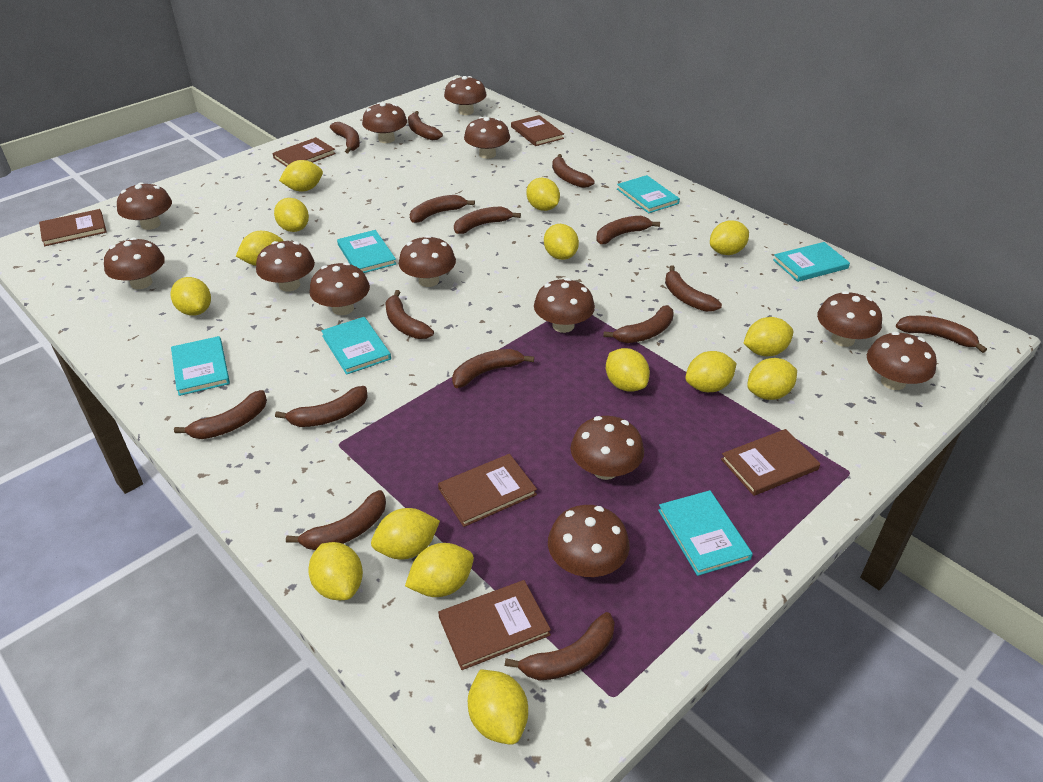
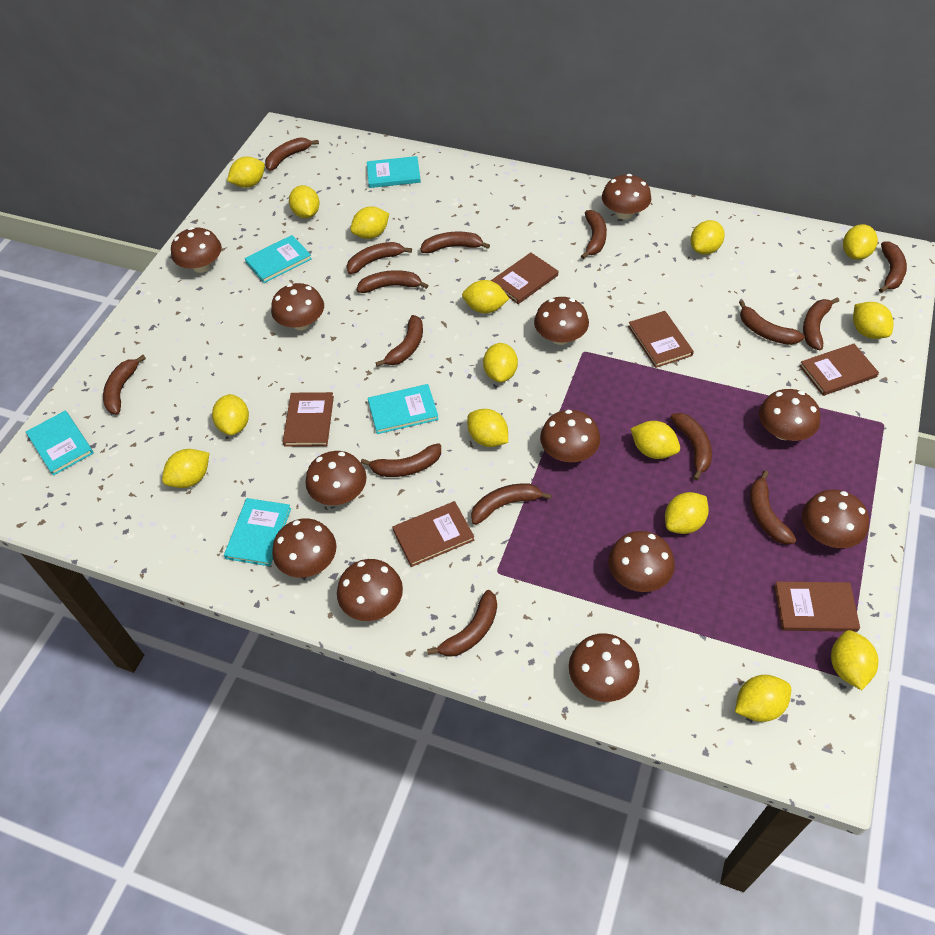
brown mushroom: 13 -> 12
turquoise book: 6 -> 5

